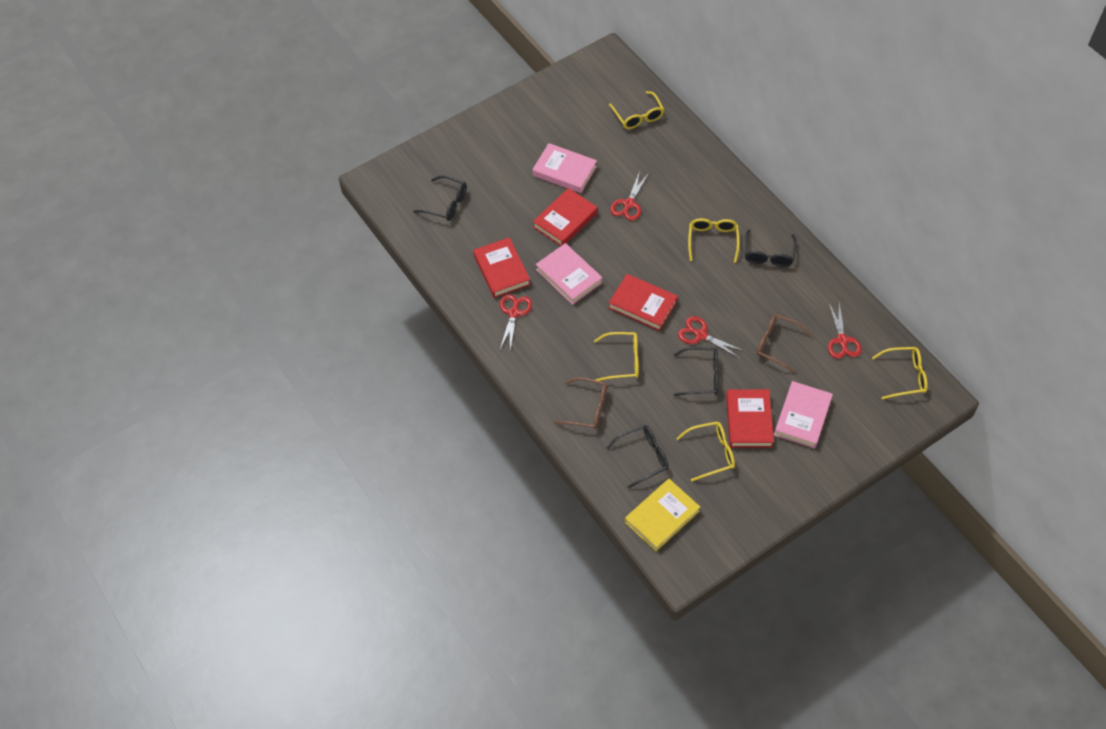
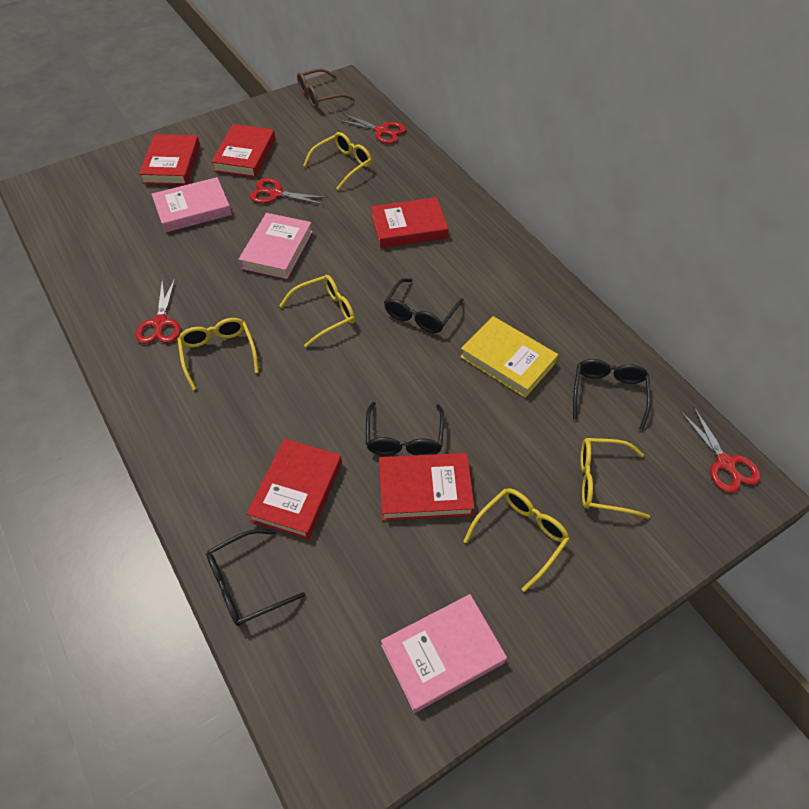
brown glasses: 2 -> 1
red book: 4 -> 5

